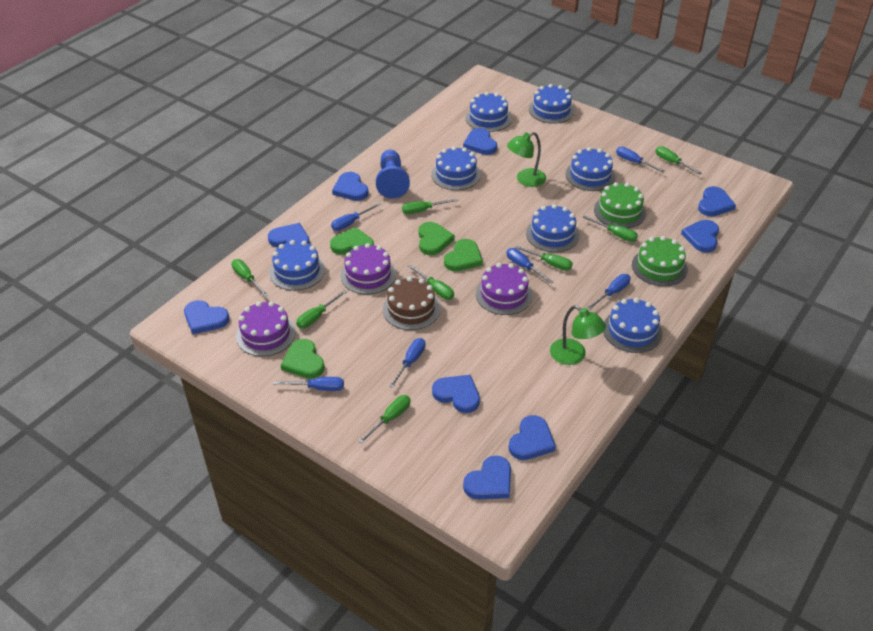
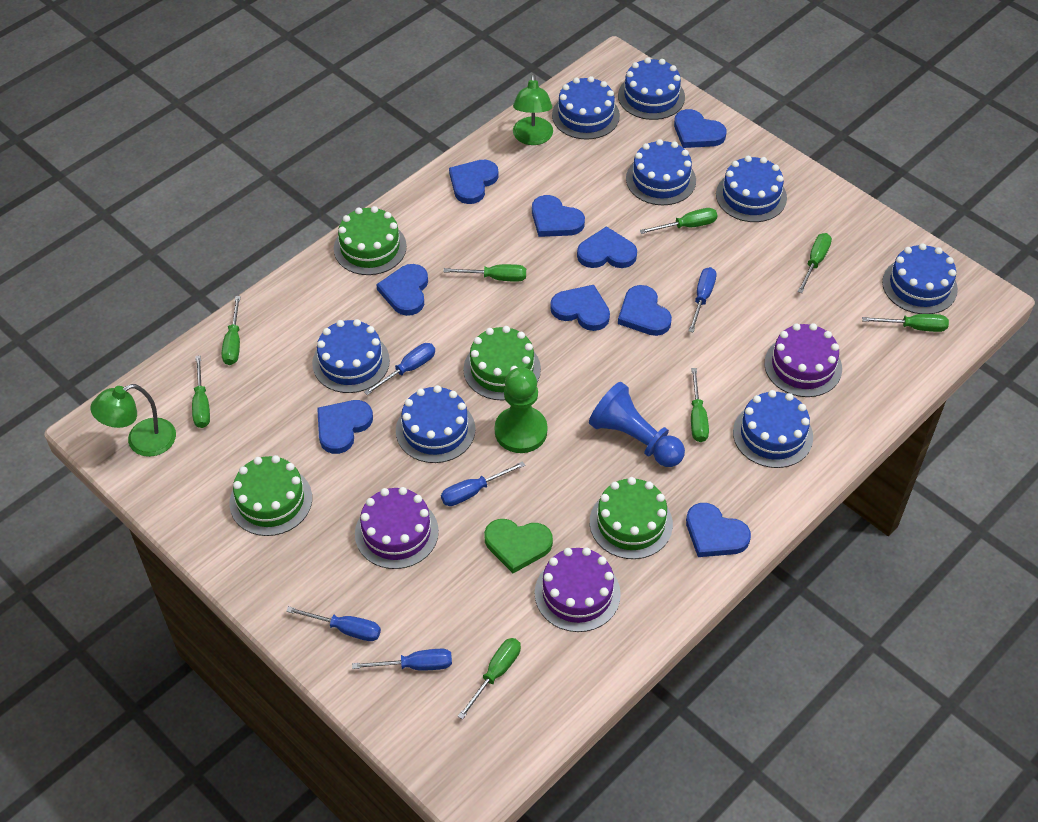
blue cake: 7 -> 8
blue screwdriver: 6 -> 5
brown cake: 1 -> 0
green cake: 2 -> 4
green heart: 4 -> 1
green pawn: 0 -> 1

